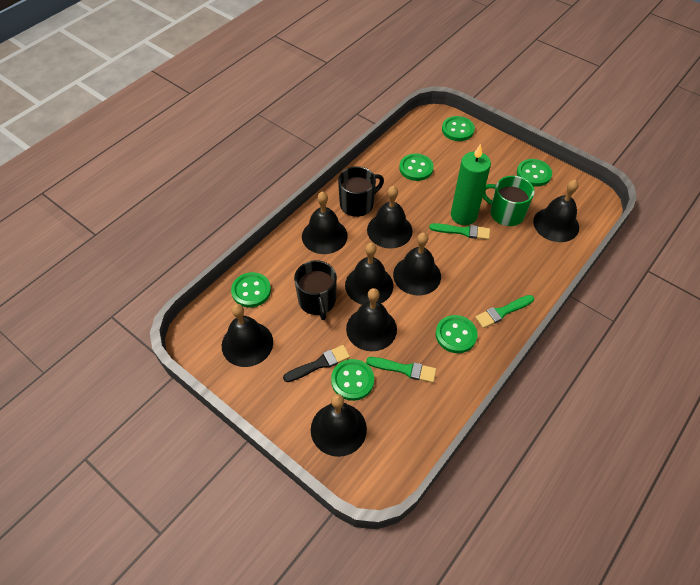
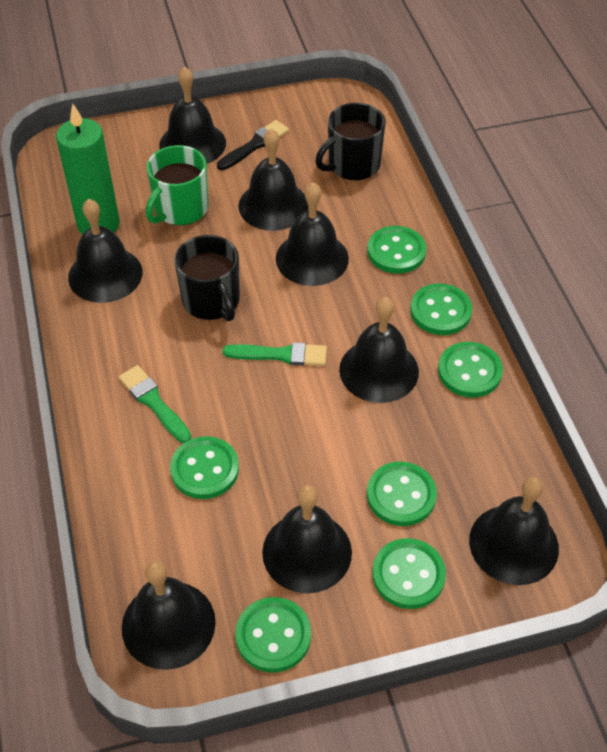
green brush: 3 -> 2
green button: 6 -> 7

